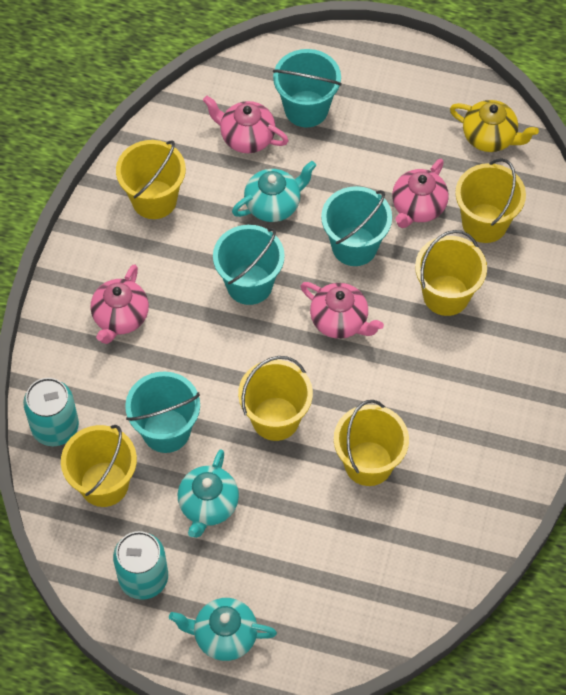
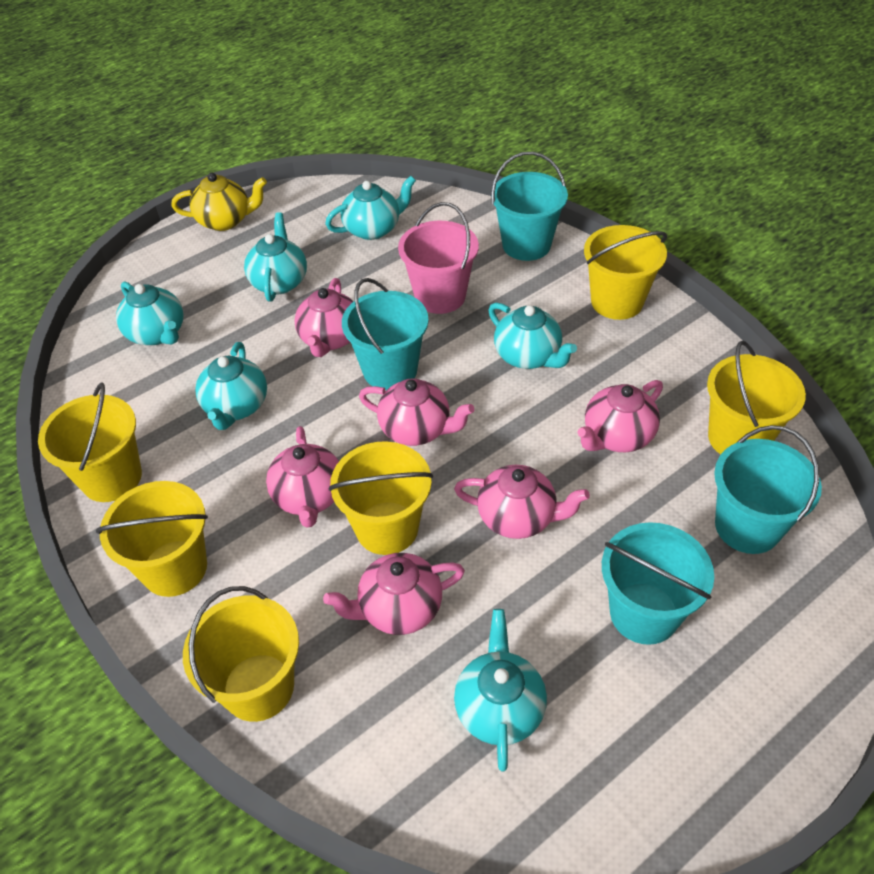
pink bucket: 0 -> 1
pink teapot: 4 -> 6
turquoise can: 2 -> 0
turquoise teapot: 3 -> 6

